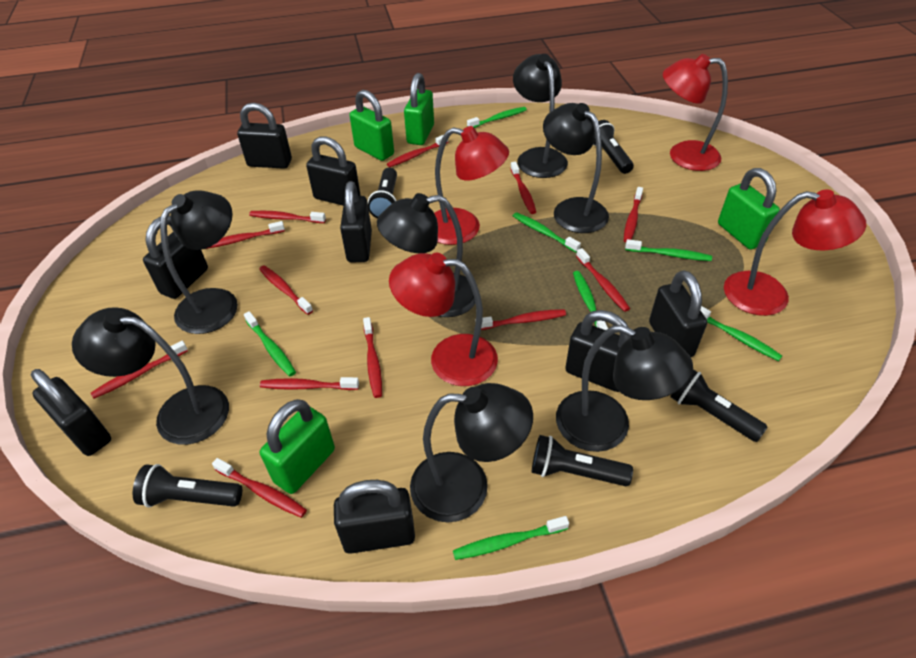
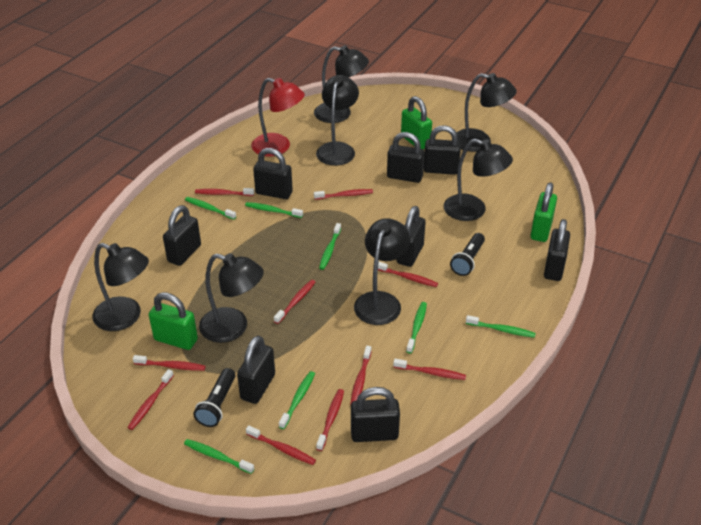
black flashlight: 5 -> 2
green padlock: 4 -> 3
red lamp: 4 -> 1
red toothbrush: 12 -> 10

